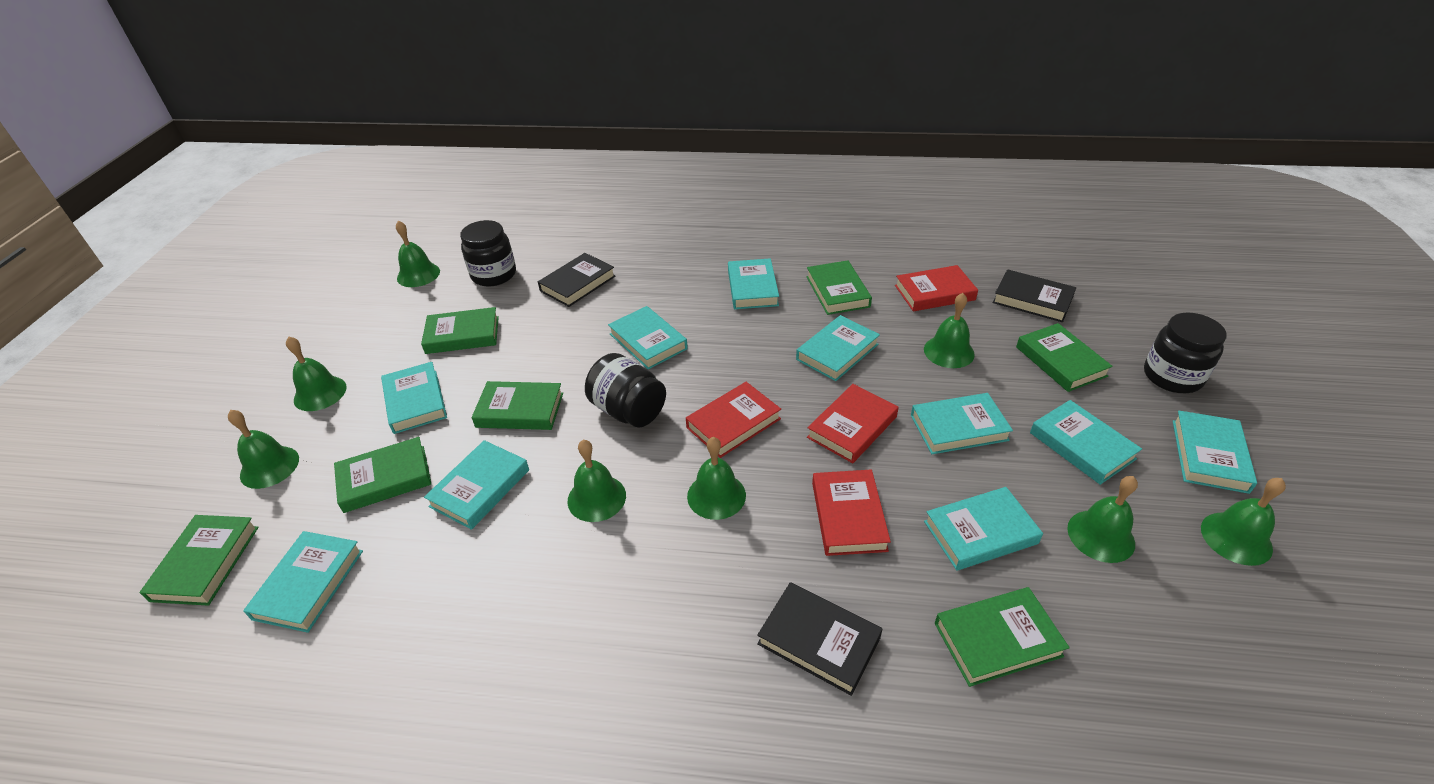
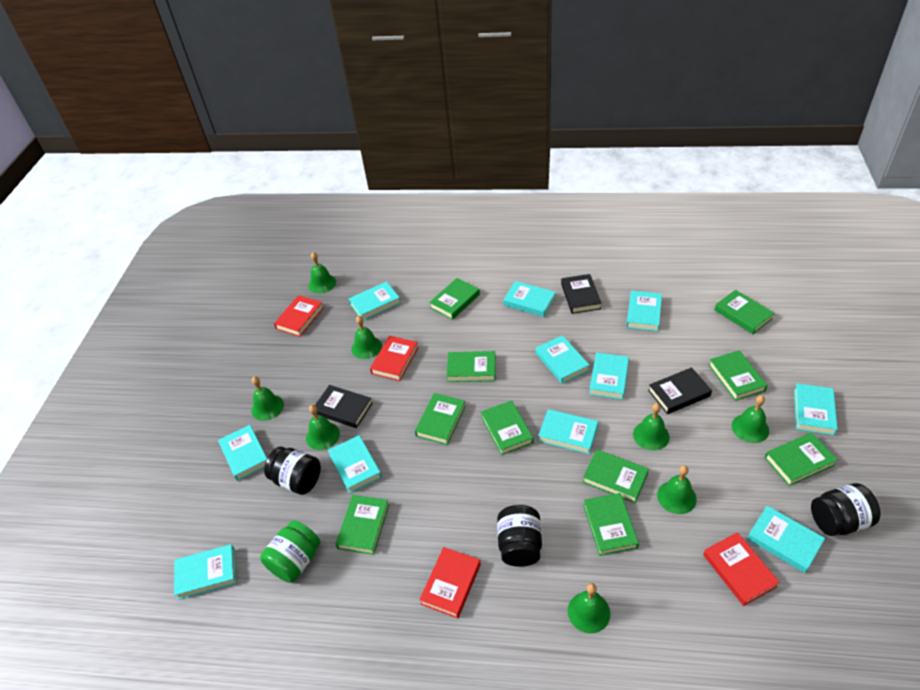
green book: 7 -> 10
green jar: 0 -> 1
turquoise book: 10 -> 11

